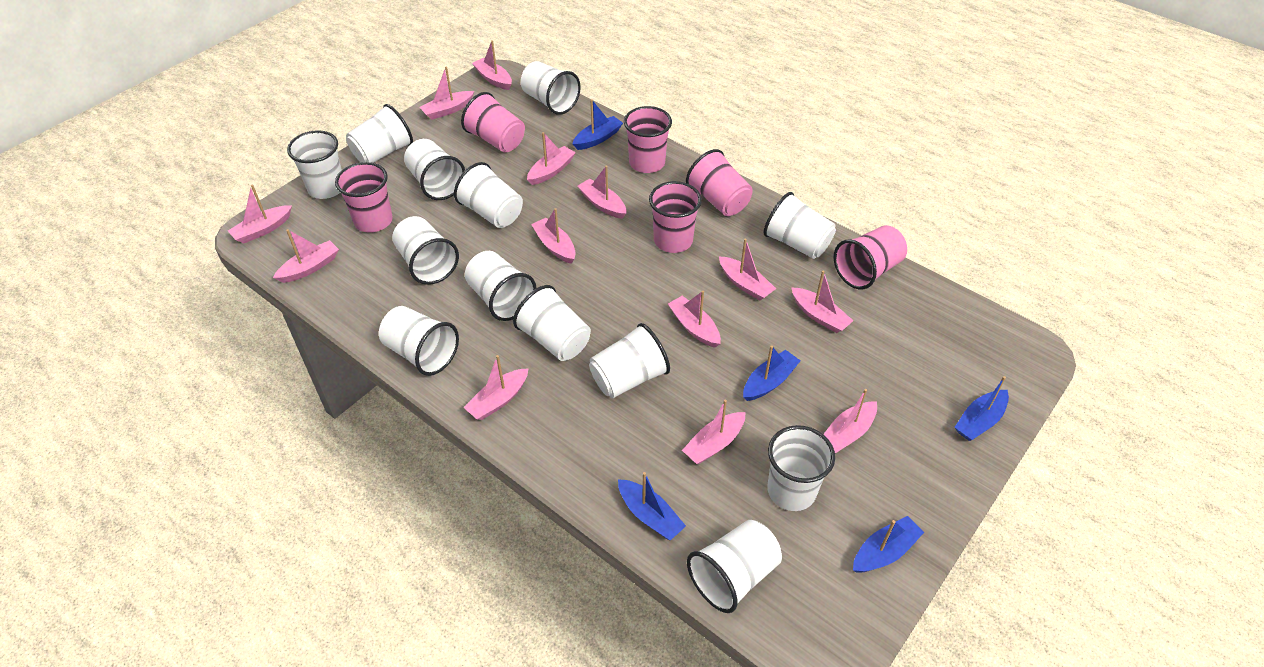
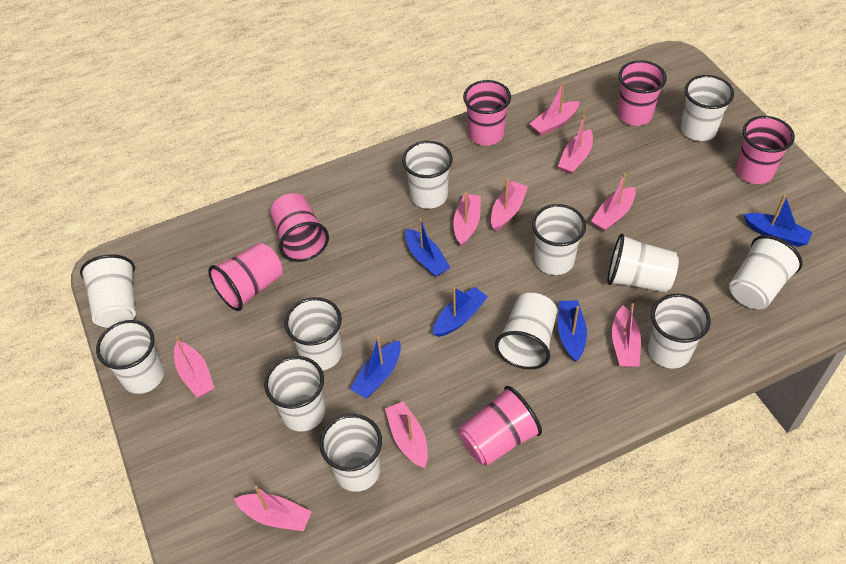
pink boat: 13 -> 9
white cup: 13 -> 12

